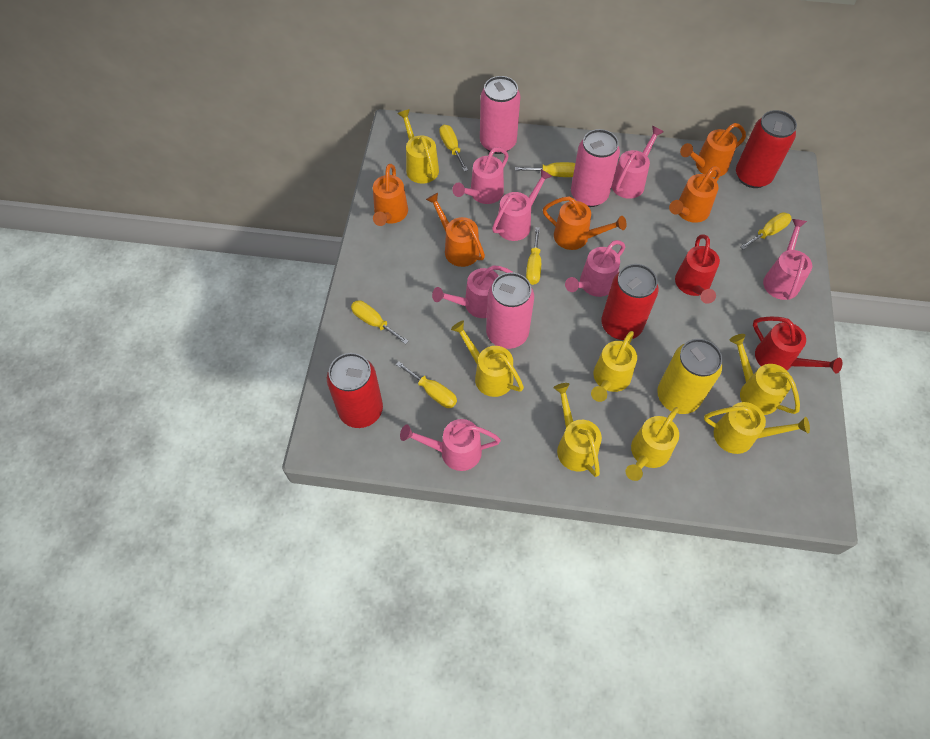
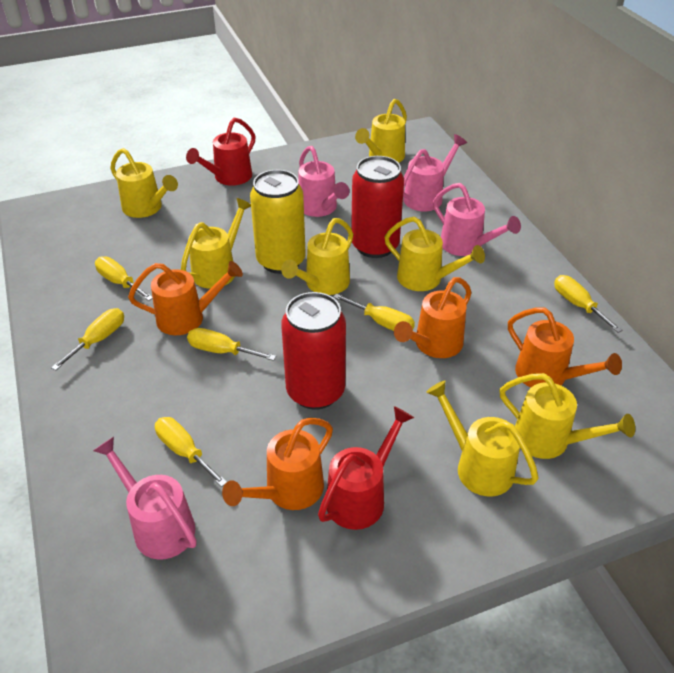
orange watering can: 5 -> 4
pink can: 3 -> 0
pink watering can: 7 -> 4
red can: 3 -> 2

